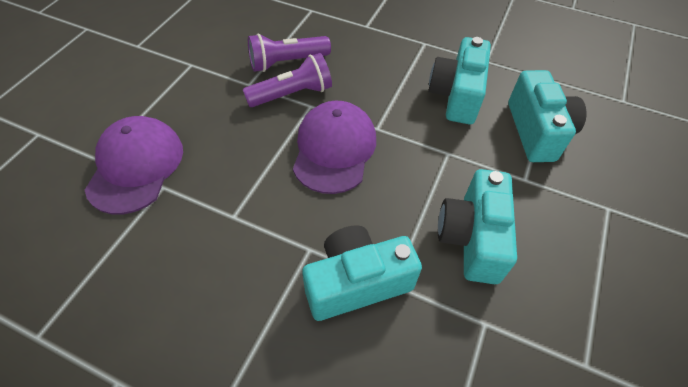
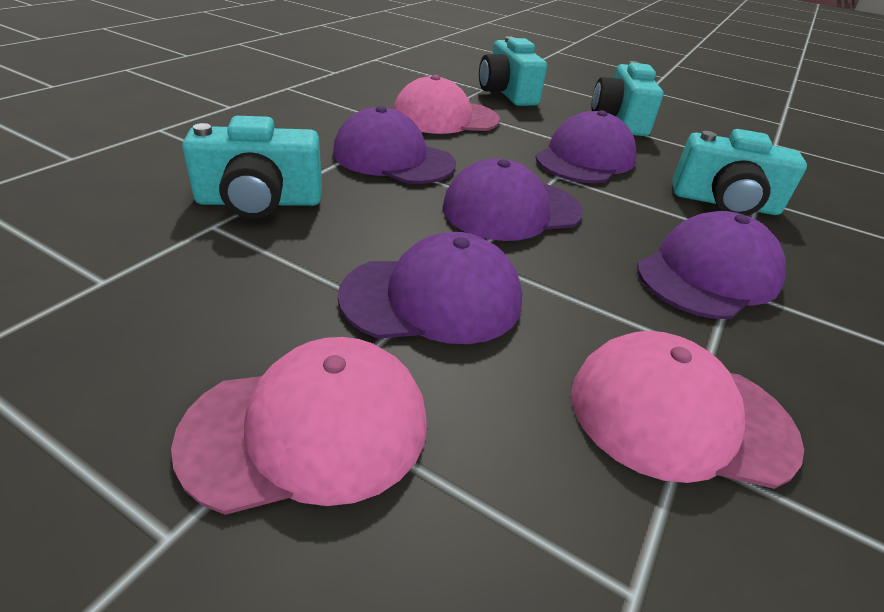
pink cap: 0 -> 3
purple cap: 2 -> 5
purple flashlight: 2 -> 0

